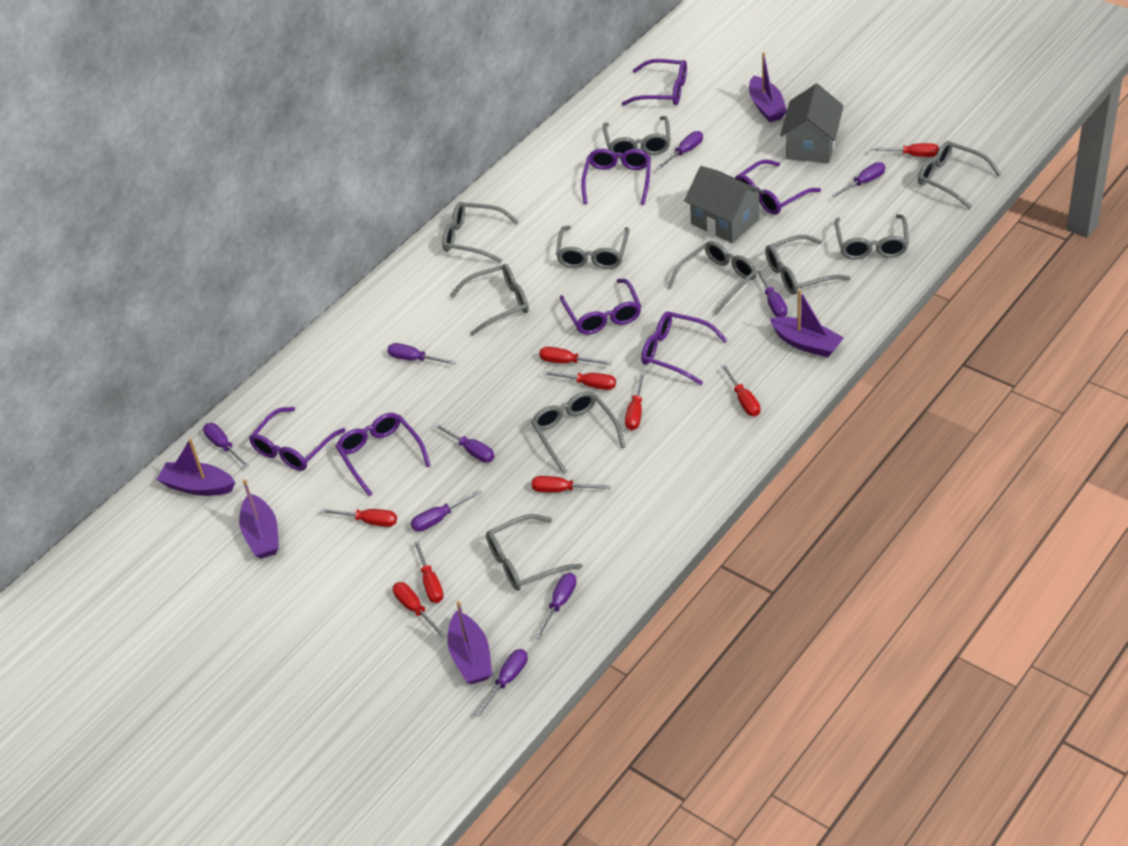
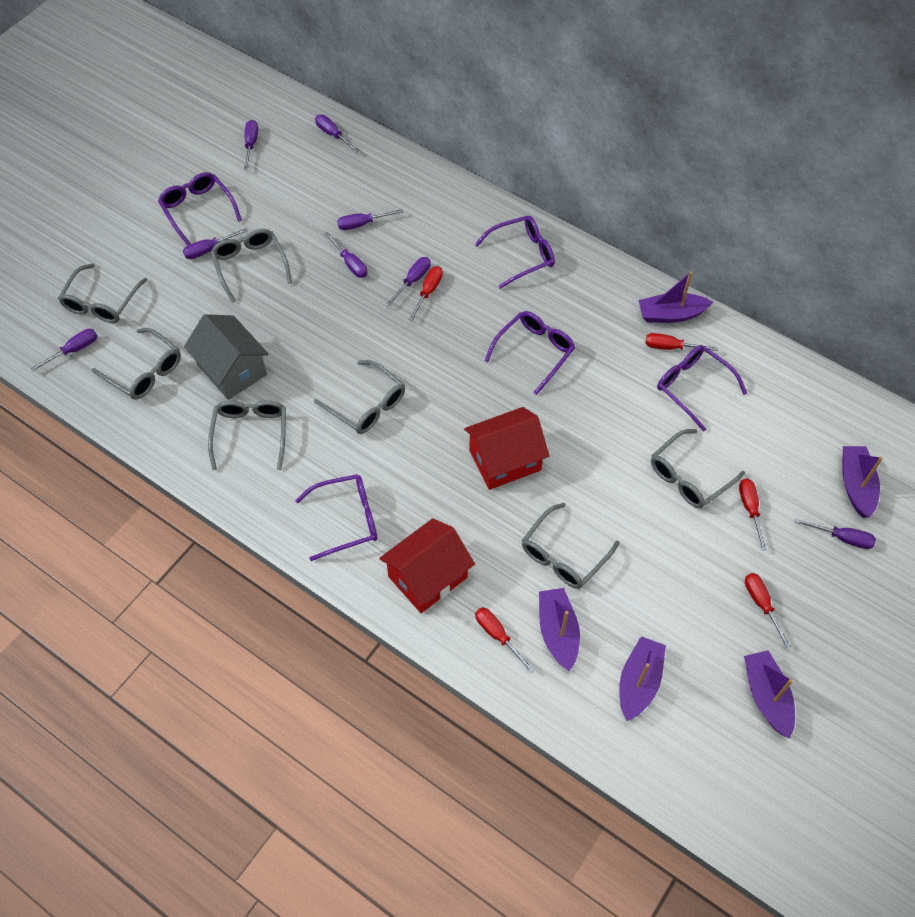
grey glasses: 10 -> 7
grey house: 2 -> 1
purple glasses: 7 -> 5
purple screwdriver: 9 -> 8
red house: 0 -> 2
red screwdriver: 9 -> 5

